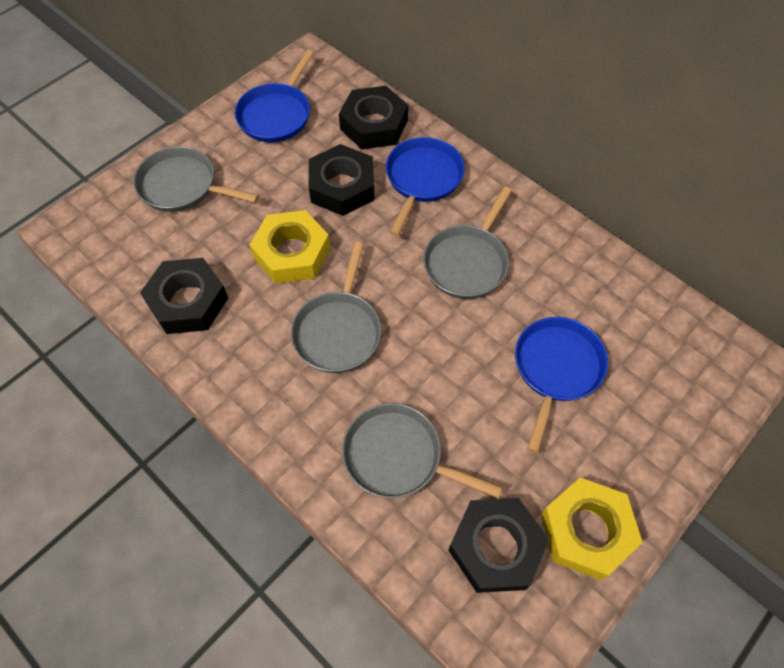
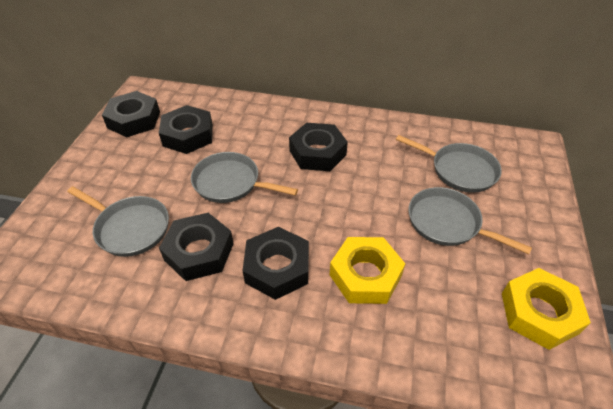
black nut: 4 -> 5
blue pan: 3 -> 0

